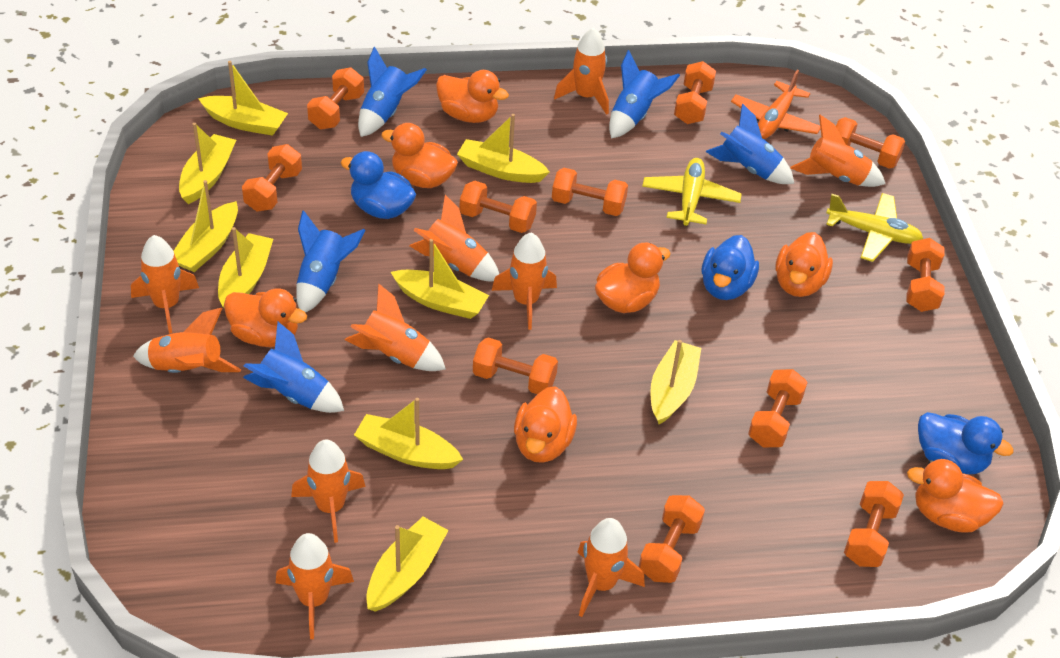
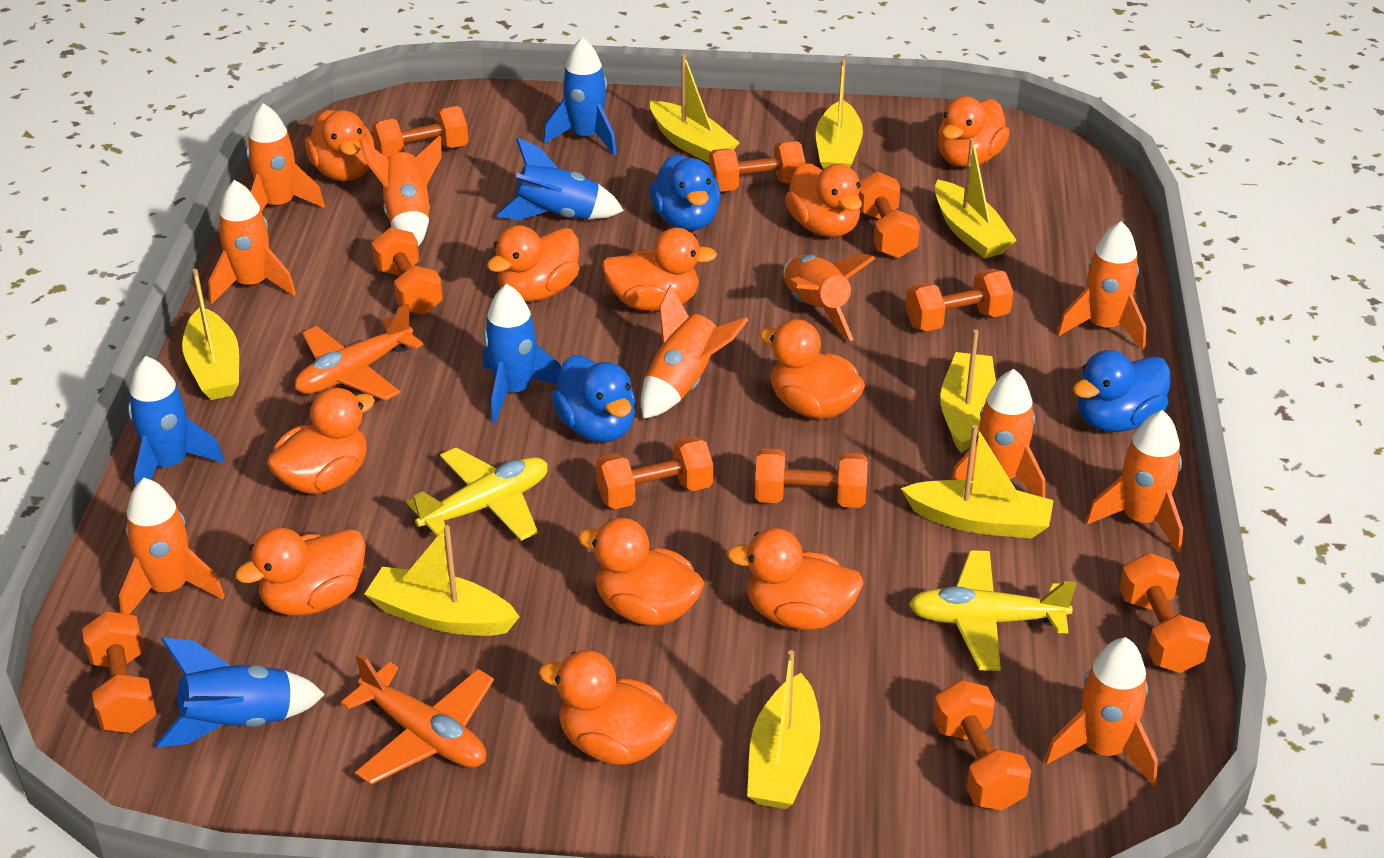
orange duck: 7 -> 11
orange dumbbell: 11 -> 10
orange plane: 1 -> 2
yellow boat: 9 -> 8

